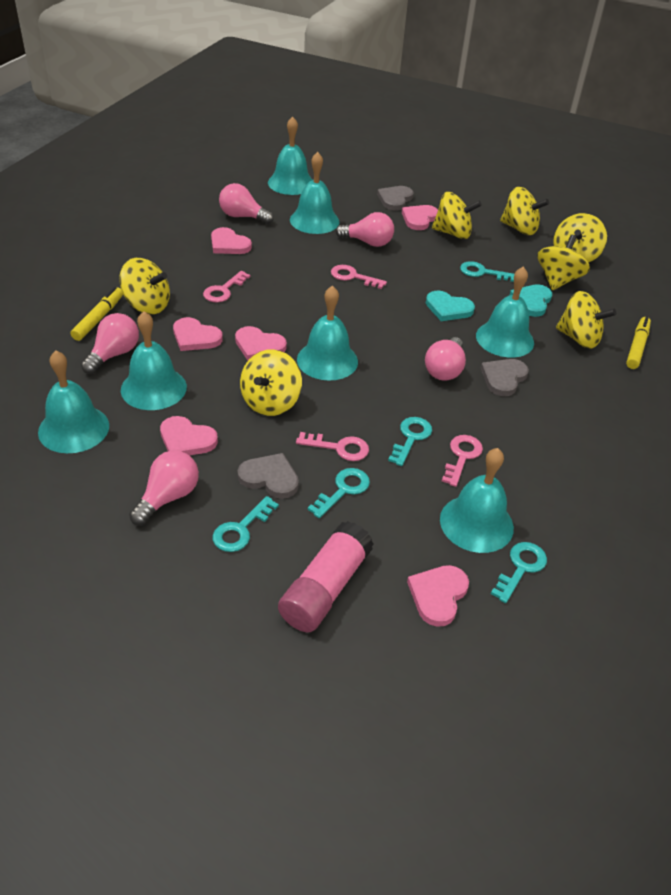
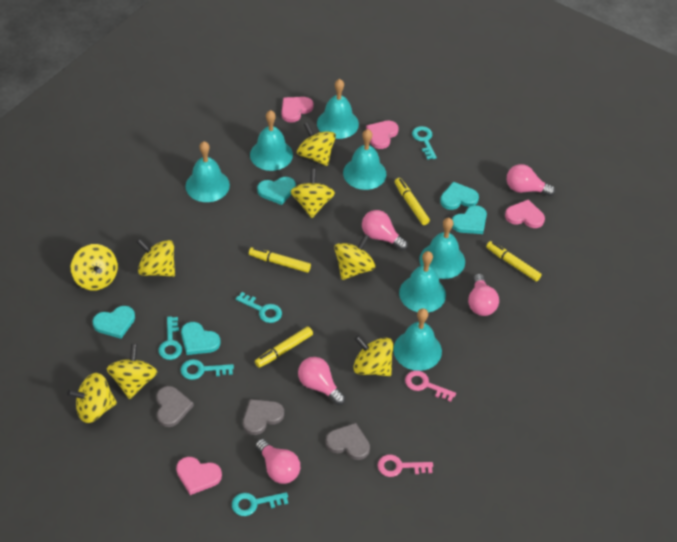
pink glue stick: 1 -> 0
pink heart: 6 -> 4
pink key: 4 -> 2
turquoise heart: 2 -> 5
yellow marker: 2 -> 4
yellow spinning top: 7 -> 8

